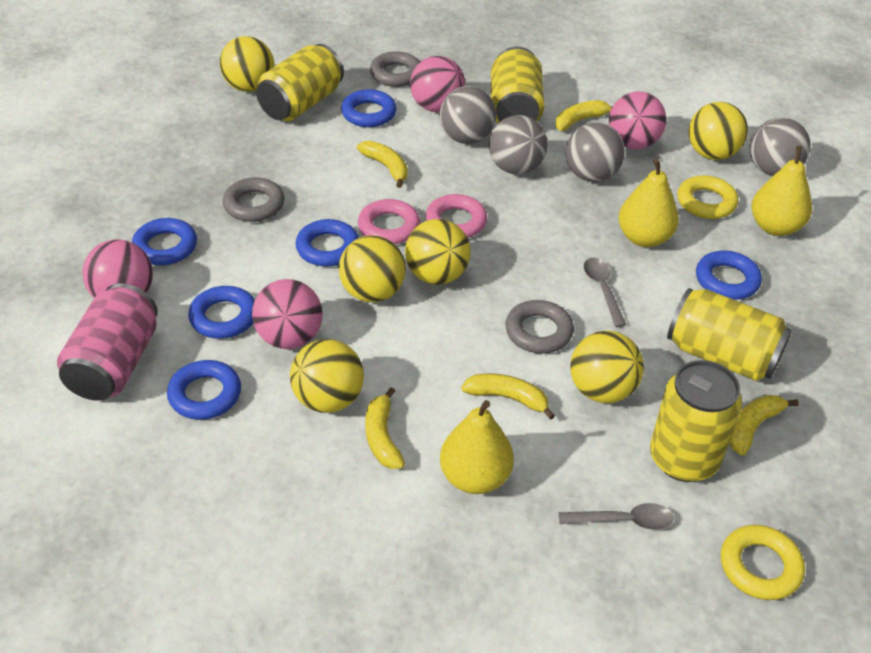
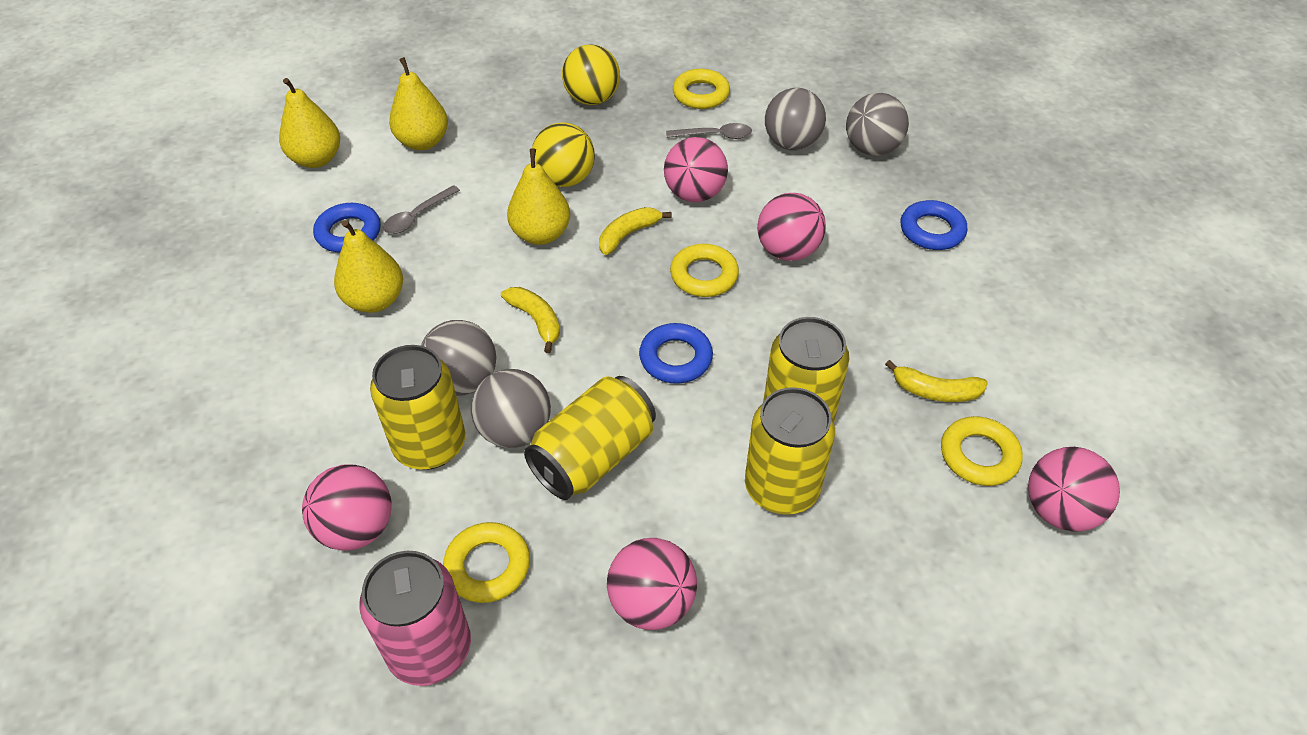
blue ring: 6 -> 3
grey ring: 3 -> 0
pink ball: 4 -> 5
pink ring: 2 -> 0
yellow ball: 6 -> 2
yellow banana: 5 -> 3
yellow pear: 3 -> 4
yellow ring: 2 -> 4

